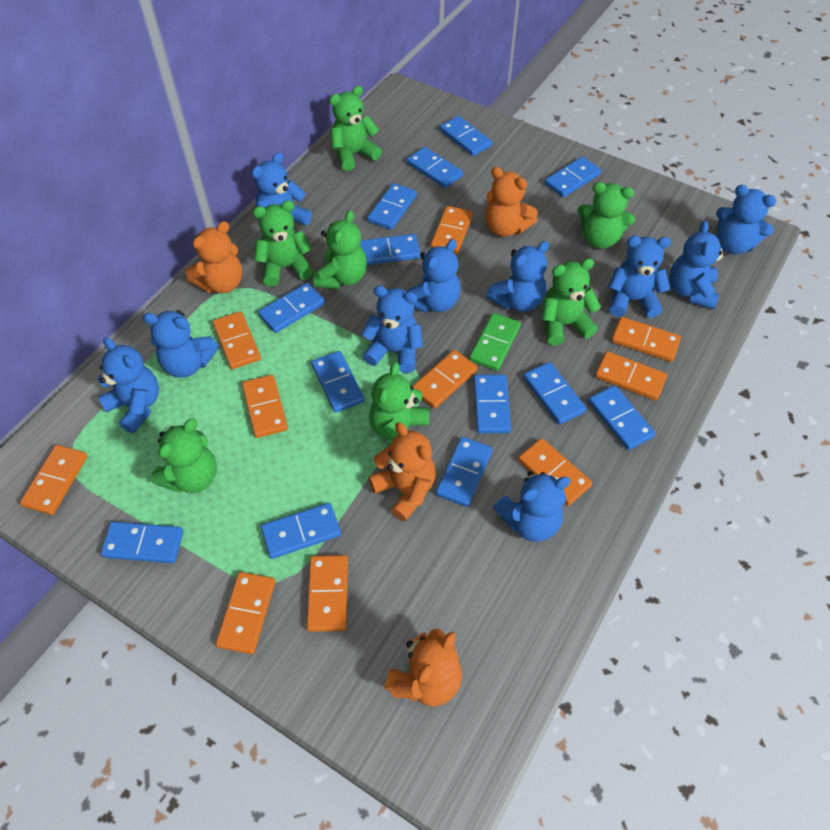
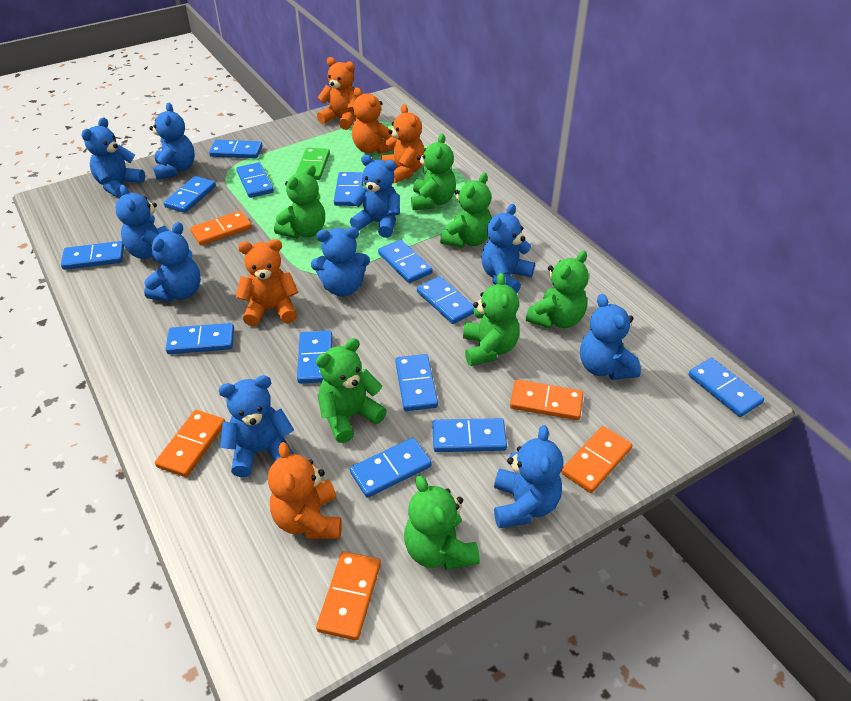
orange domino: 10 -> 5
orange teddy bear: 4 -> 5

